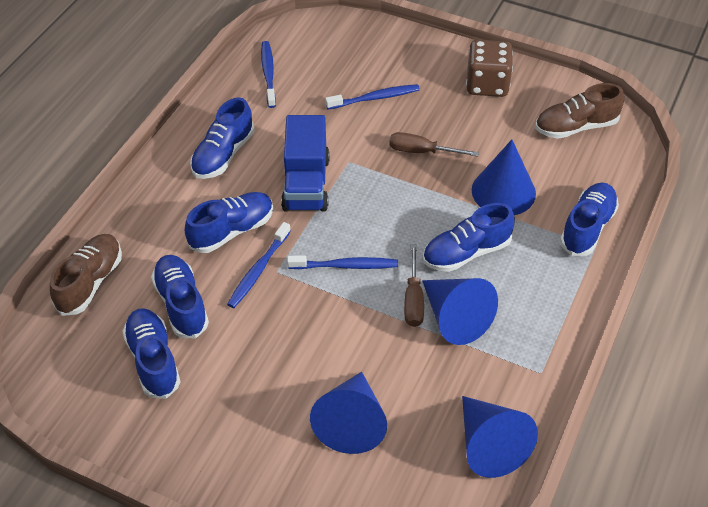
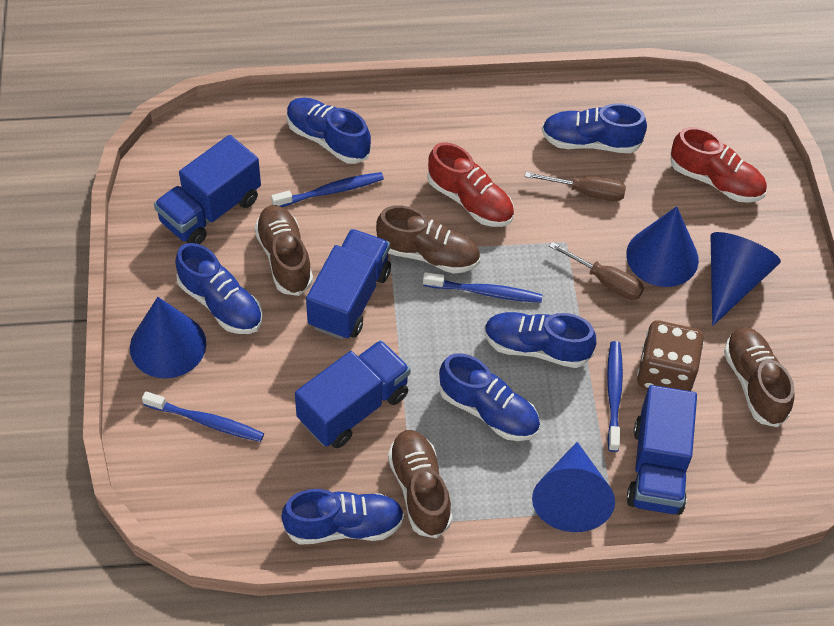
blue truck: 1 -> 4
brown shoe: 2 -> 4
red shoe: 0 -> 2

